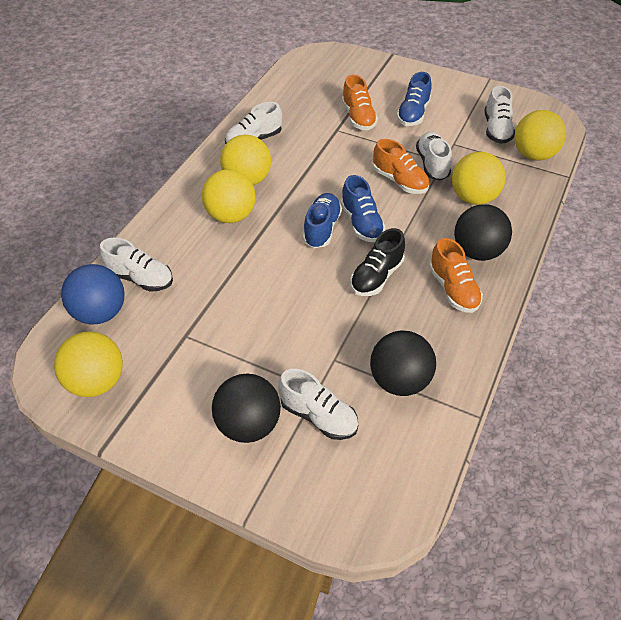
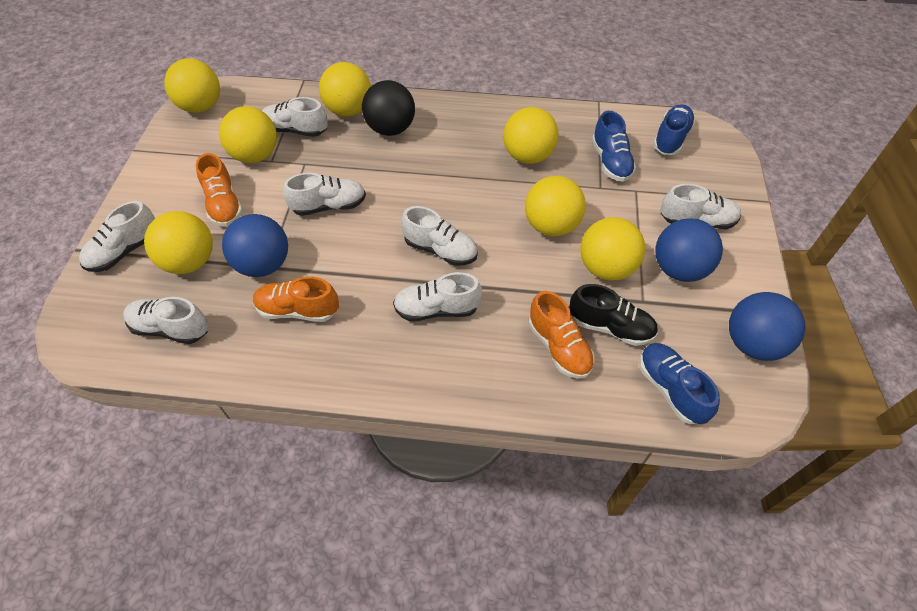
black ball: 3 -> 1
blue ball: 1 -> 3
white shoe: 5 -> 7
yellow ball: 5 -> 7

